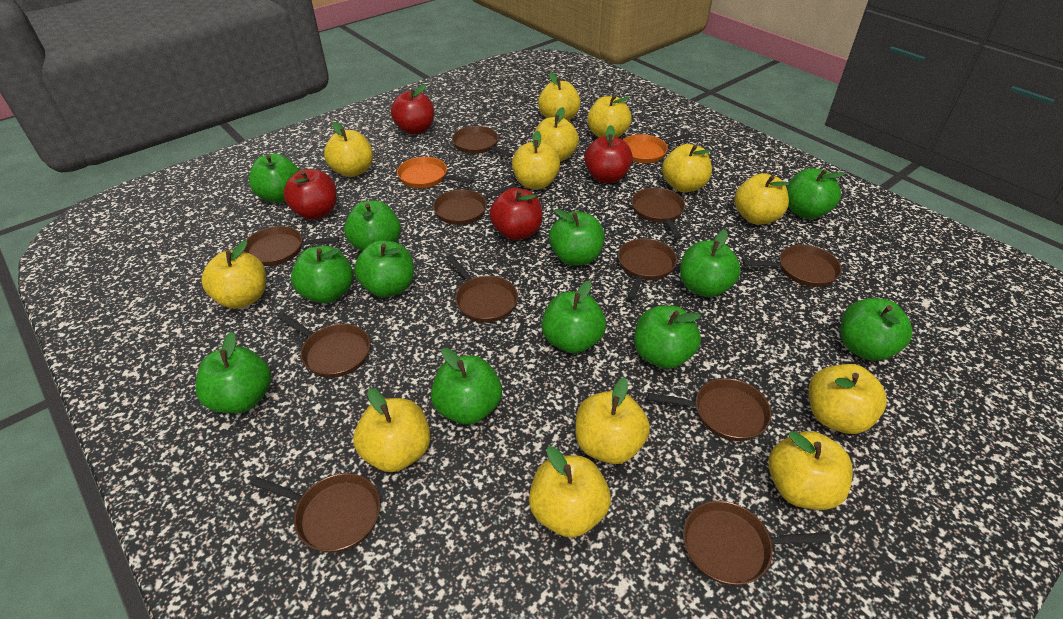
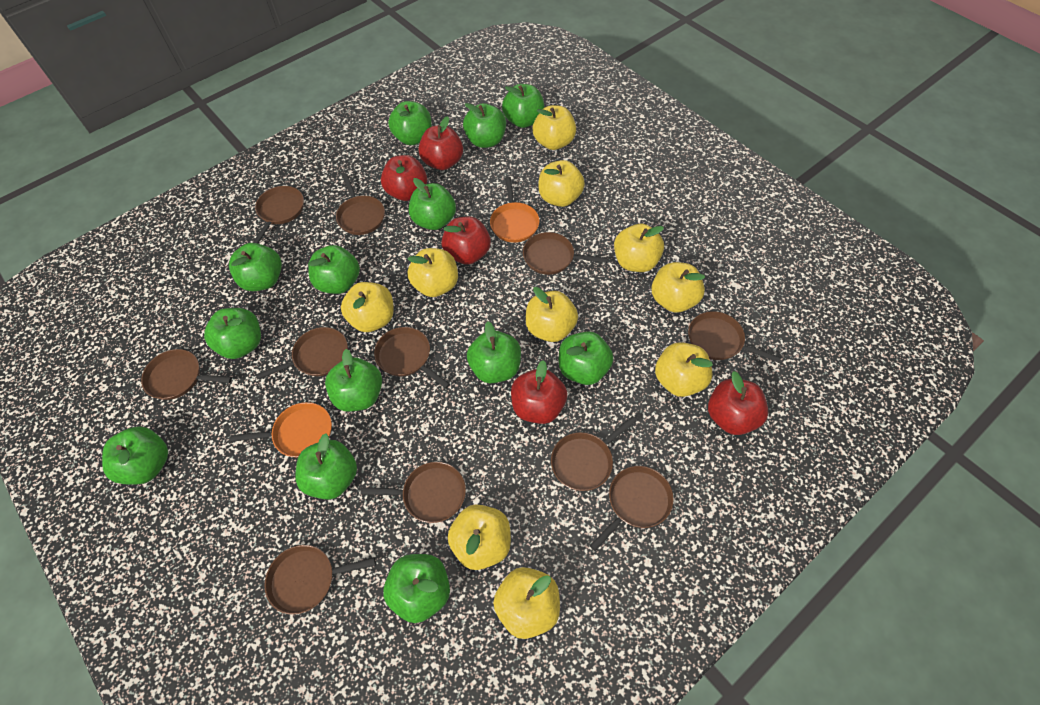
green apple: 12 -> 13
red apple: 4 -> 5
yellow apple: 13 -> 10

